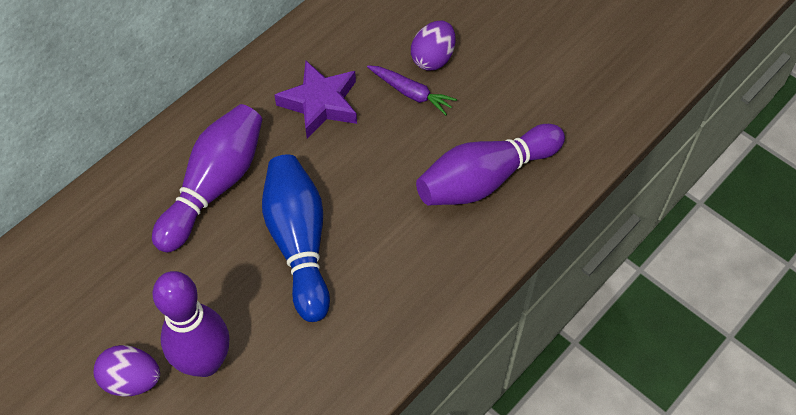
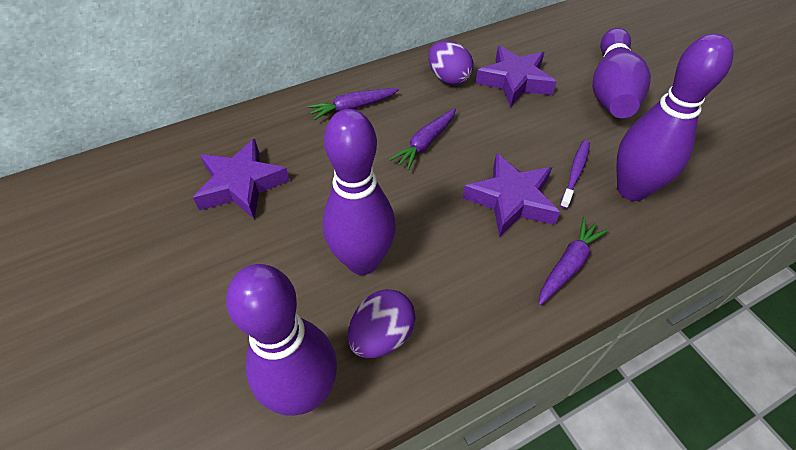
blue bowling pin: 1 -> 0
purple bowling pin: 3 -> 4
purple carrot: 1 -> 3
purple star: 1 -> 3
purple toothbrush: 0 -> 1

